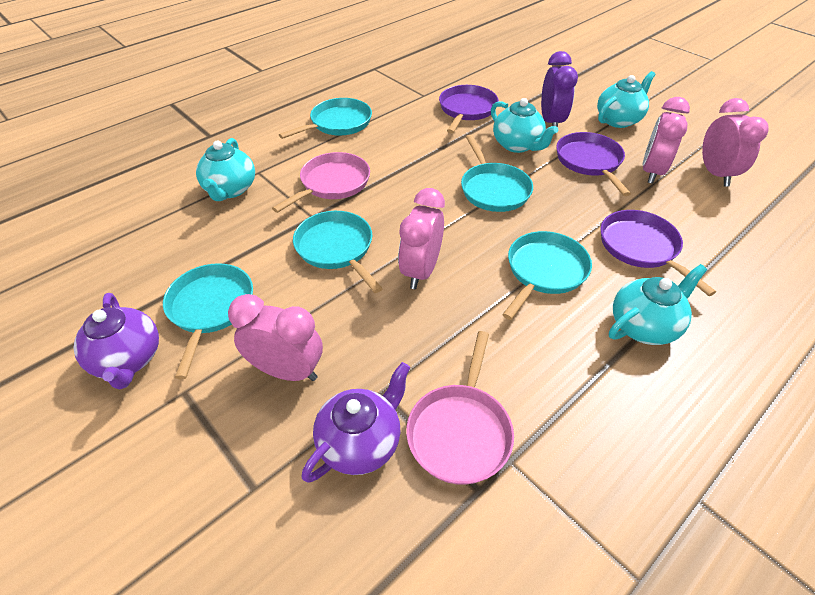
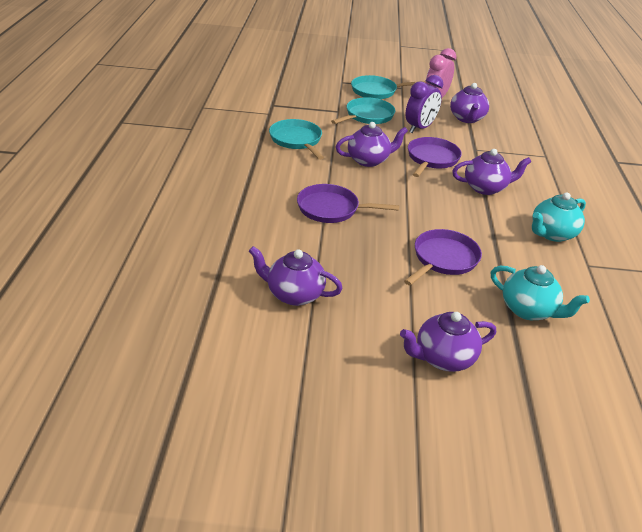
pink clock: 4 -> 1
pink pan: 2 -> 0
purple teapot: 2 -> 5
turquoise pan: 5 -> 3
turquoise teapot: 4 -> 2

